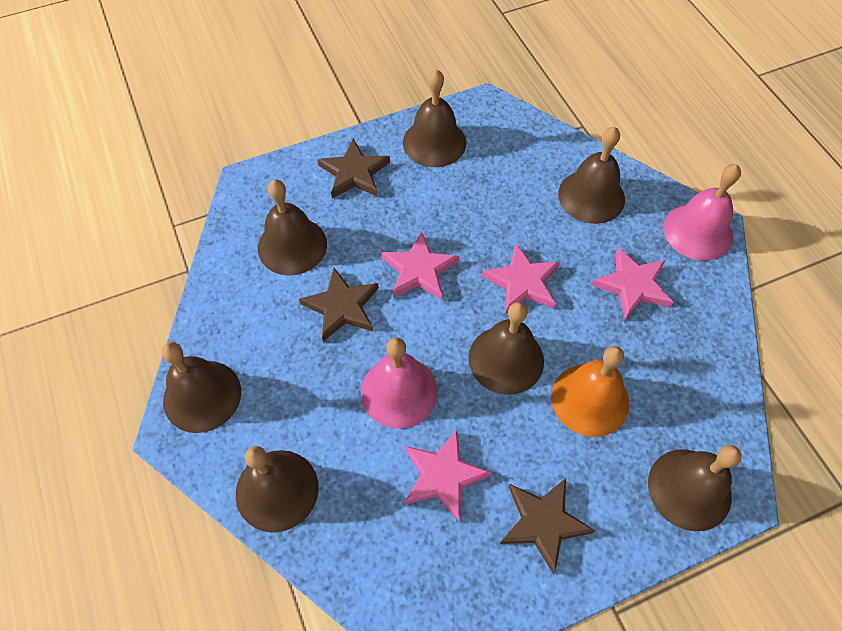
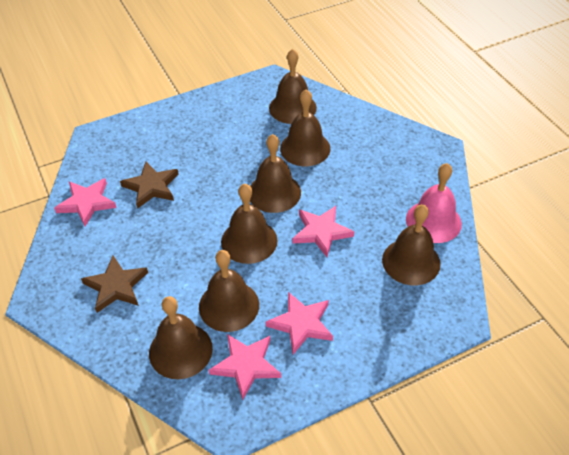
brown star: 3 -> 2
orange bell: 1 -> 0
pink bell: 2 -> 1

